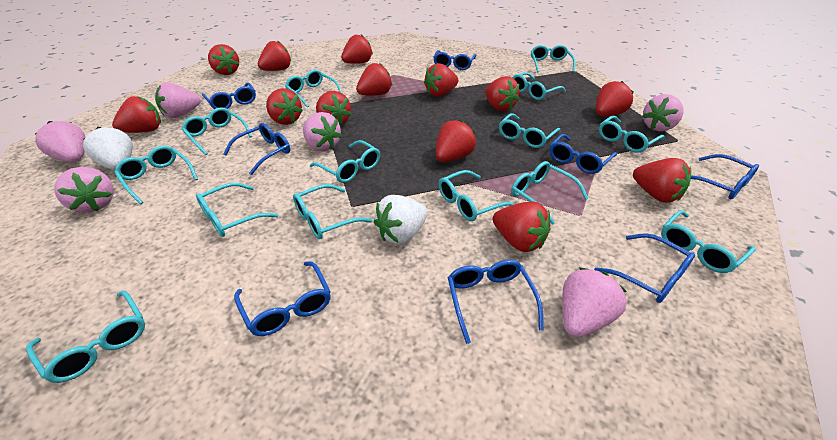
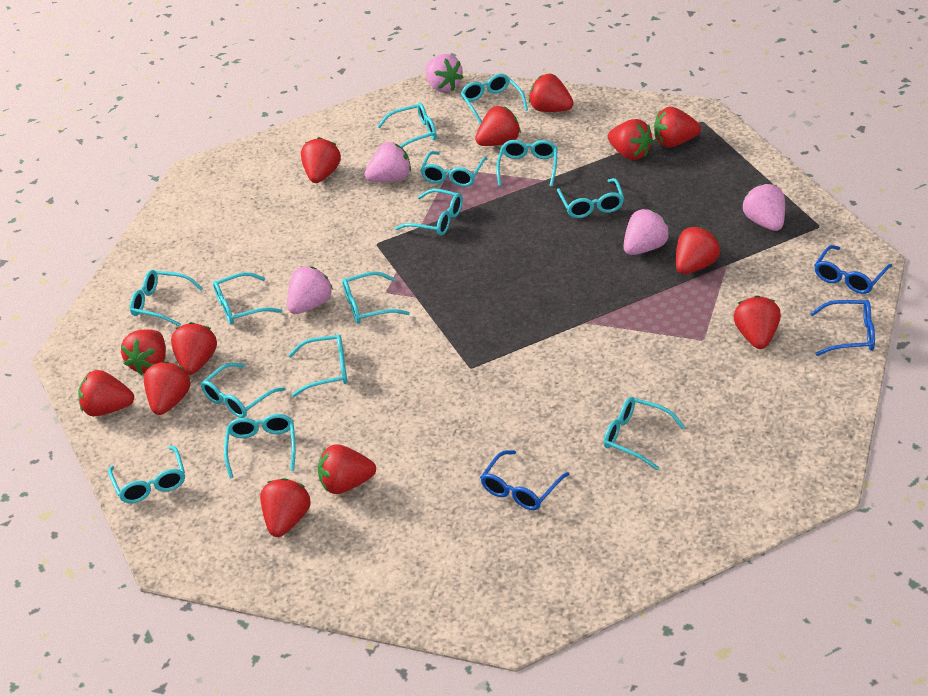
blue glasses: 8 -> 3
pink strawberry: 6 -> 5
white strawberry: 2 -> 0

